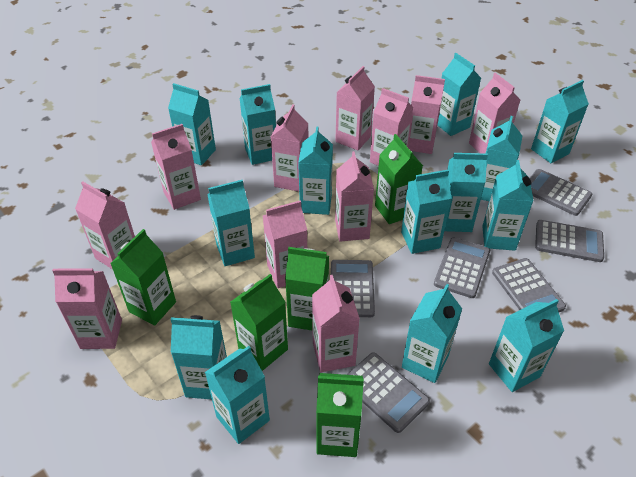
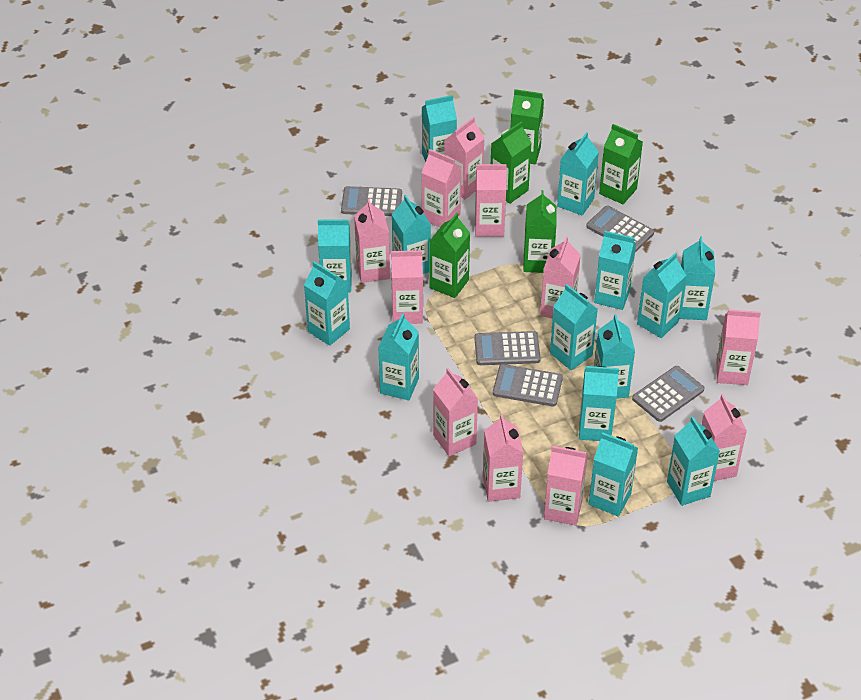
grey calculator: 6 -> 5

